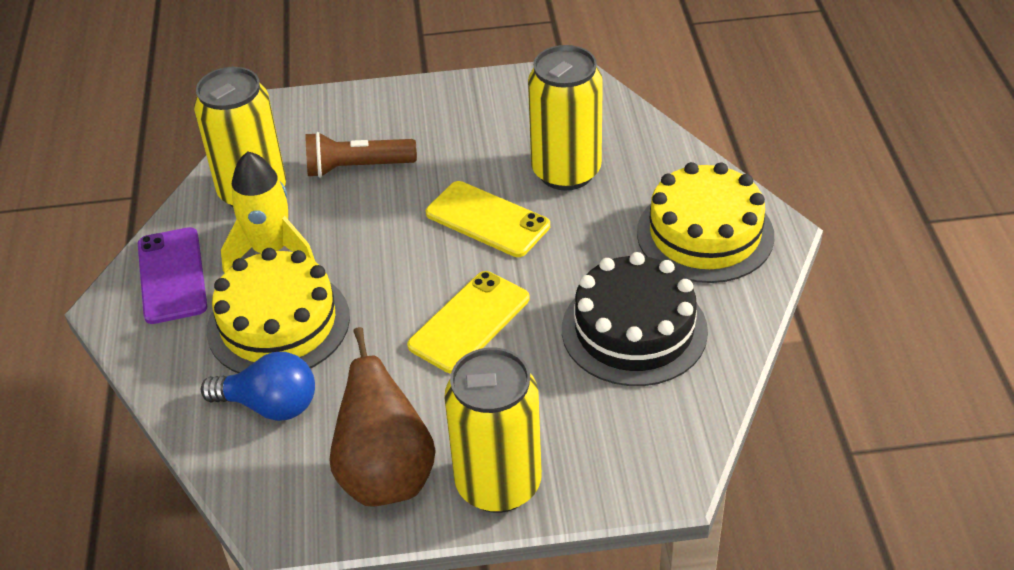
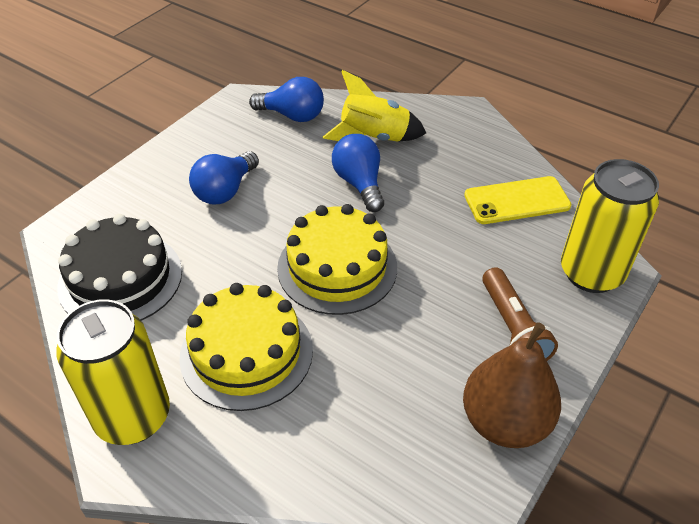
blue light bulb: 1 -> 3
purple phone: 1 -> 0
yellow can: 3 -> 2
yellow phone: 2 -> 1

